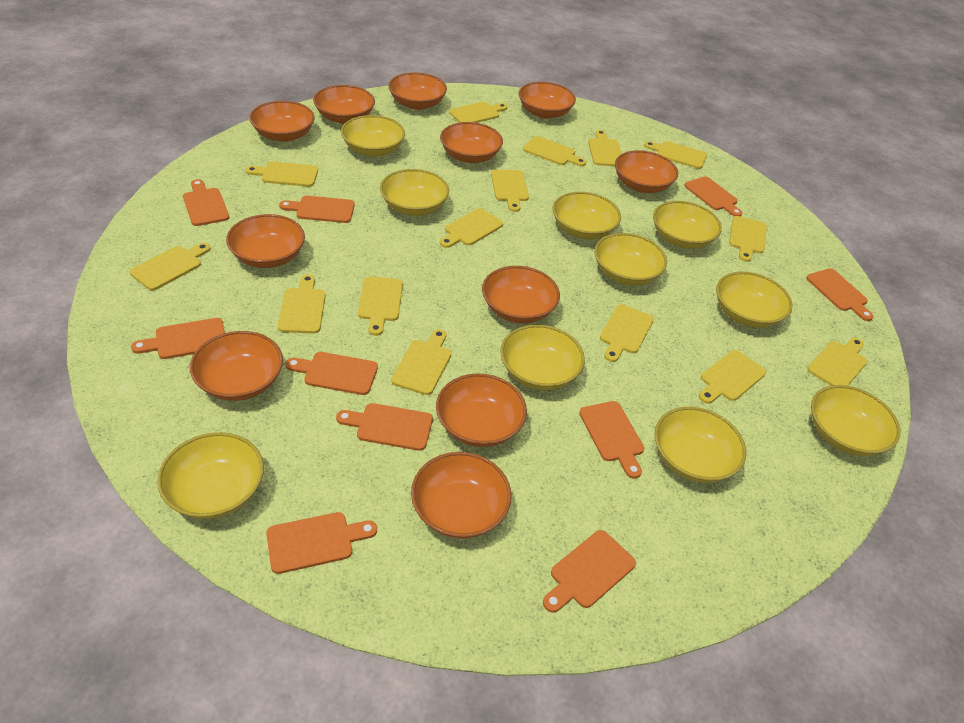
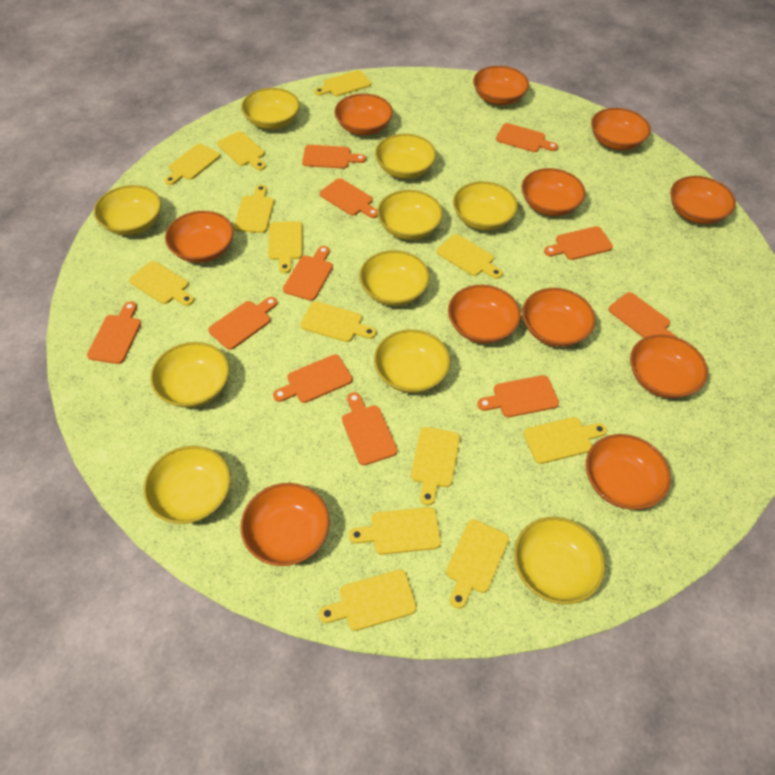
orange cutting board: 10 -> 11
yellow cutting board: 15 -> 13

